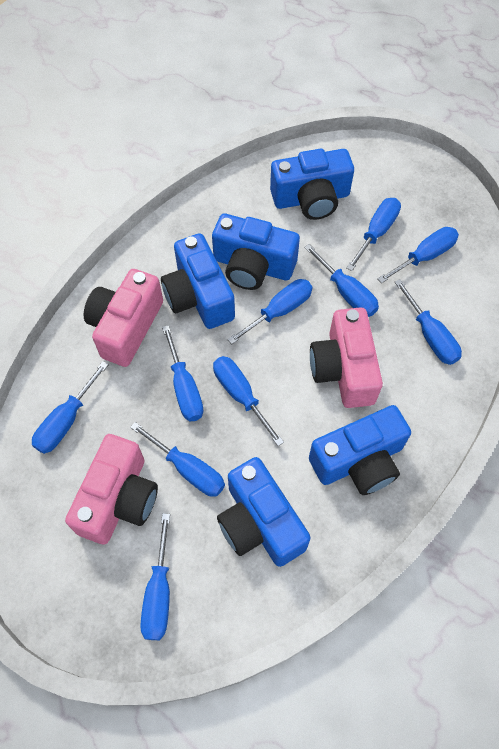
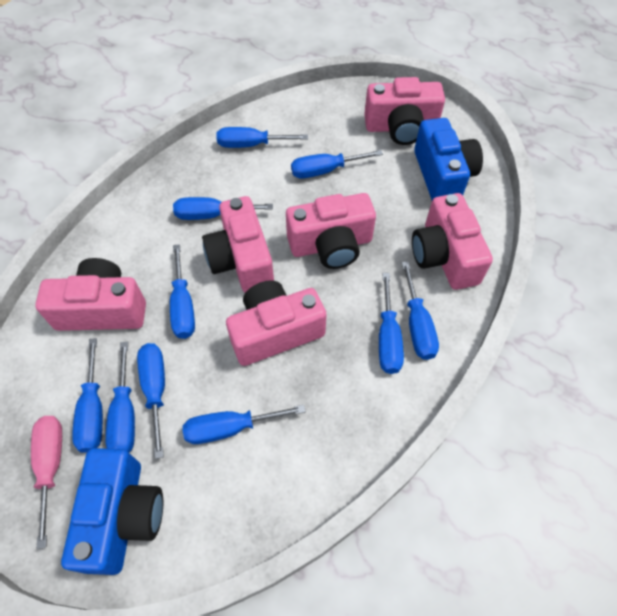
blue camera: 5 -> 2
pink camera: 3 -> 6
pink screwdriver: 0 -> 1

